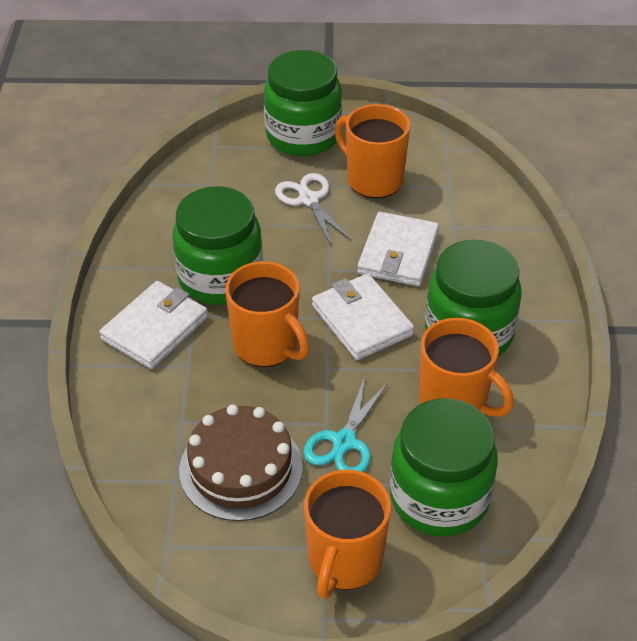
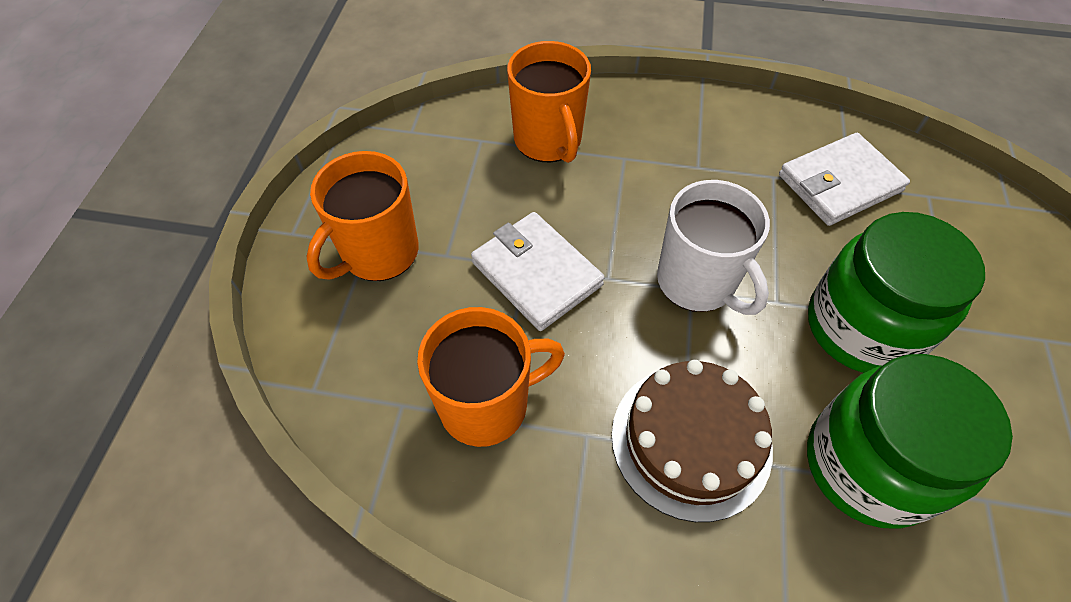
green jar: 4 -> 2
orange mug: 4 -> 3
turquoise scissors: 1 -> 0
white mug: 0 -> 1
white scissors: 1 -> 0
white wallet: 3 -> 2

